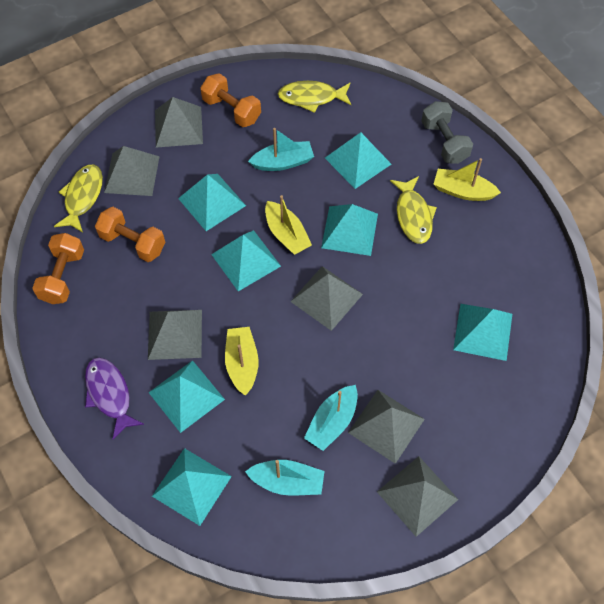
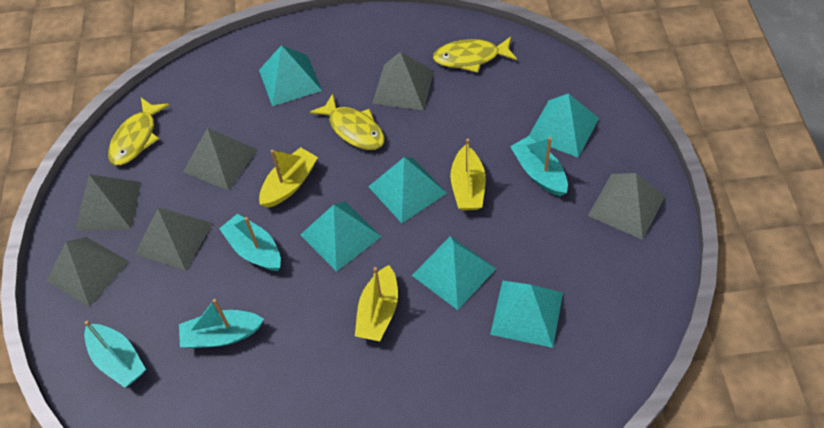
grey dumbbell: 1 -> 0
orange dumbbell: 3 -> 0
purple fish: 1 -> 0
turquoise boat: 3 -> 4
turquoise pyramid: 7 -> 6

